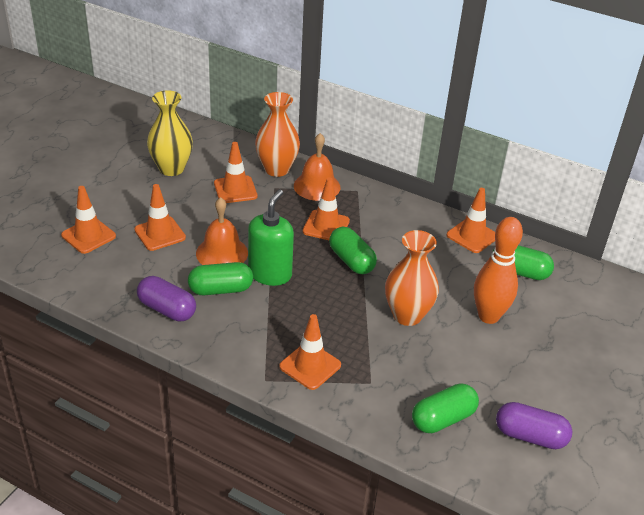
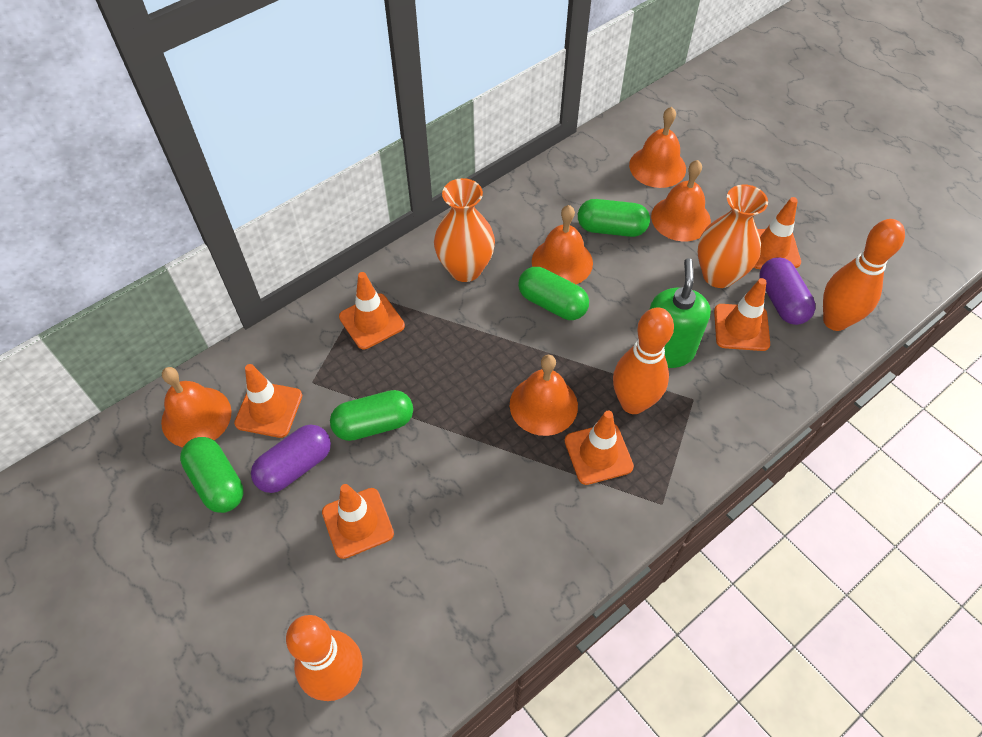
orange bell: 2 -> 5
orange bowling pin: 1 -> 3
yellow vase: 1 -> 0

